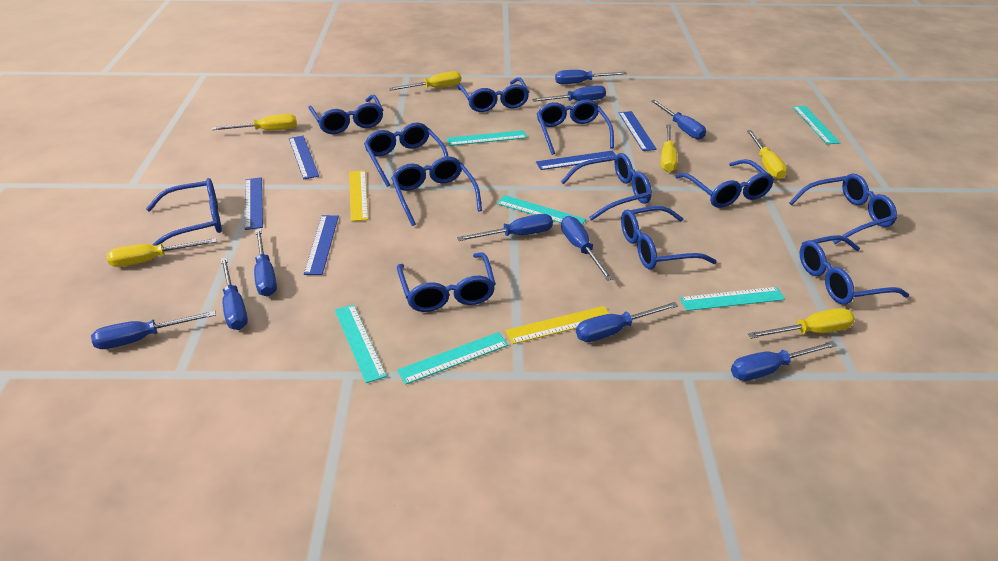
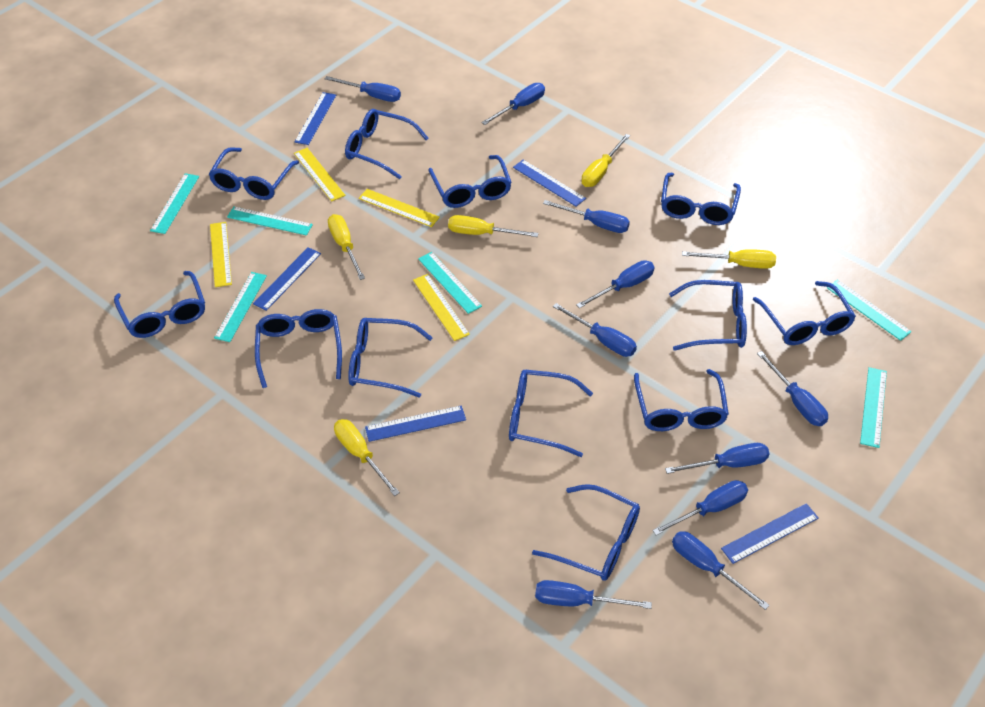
yellow ruler: 2 -> 4
yellow screwdriver: 6 -> 5

